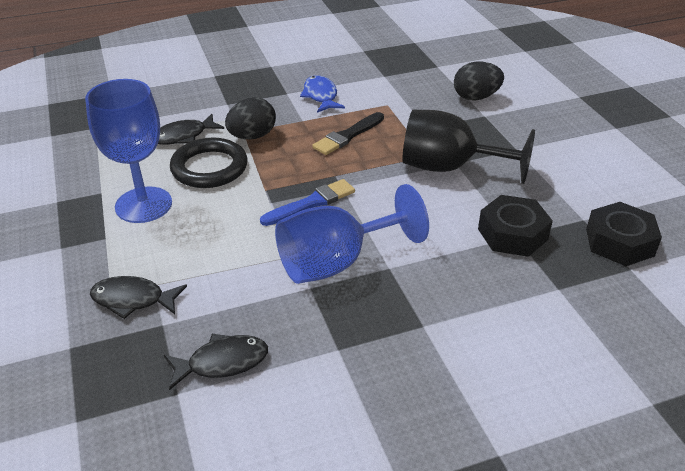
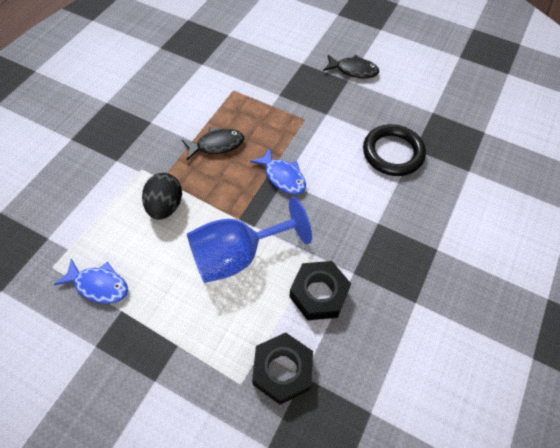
black brush: 1 -> 0
black egg: 2 -> 1
black fish: 3 -> 2
black goblet: 1 -> 0
blue brush: 1 -> 0
blue fish: 1 -> 2
blue goblet: 2 -> 1

